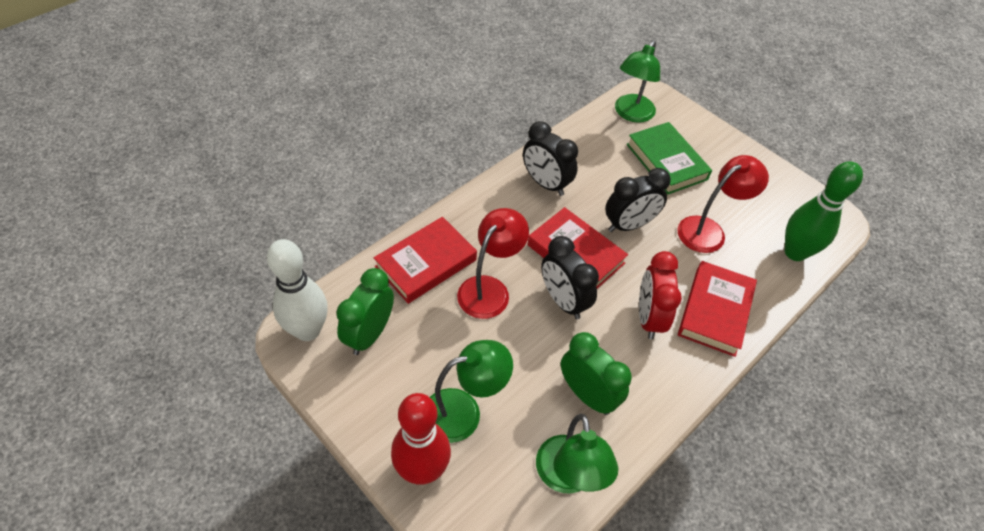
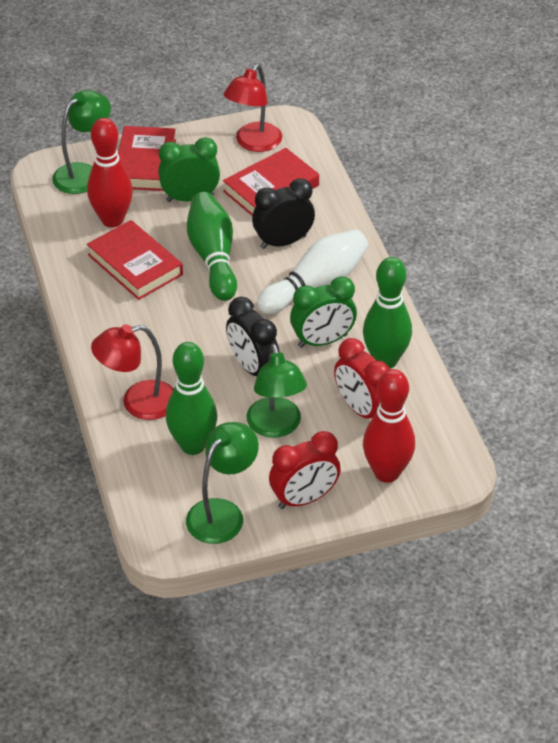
black clock: 3 -> 2
green book: 1 -> 0
green bowling pin: 1 -> 3
red bowling pin: 1 -> 2
red clock: 1 -> 2

